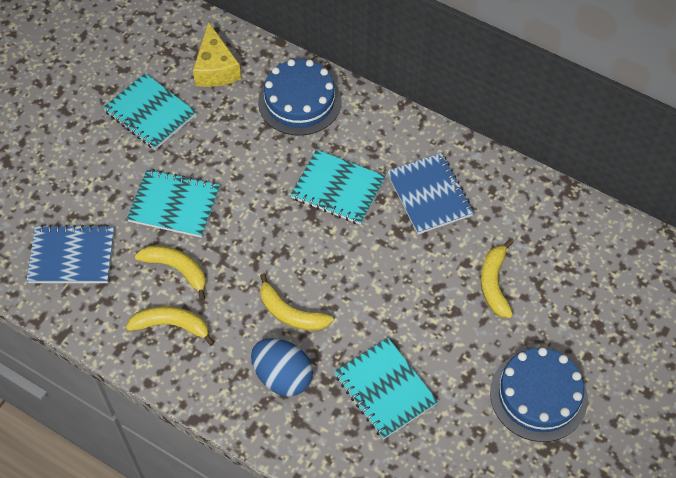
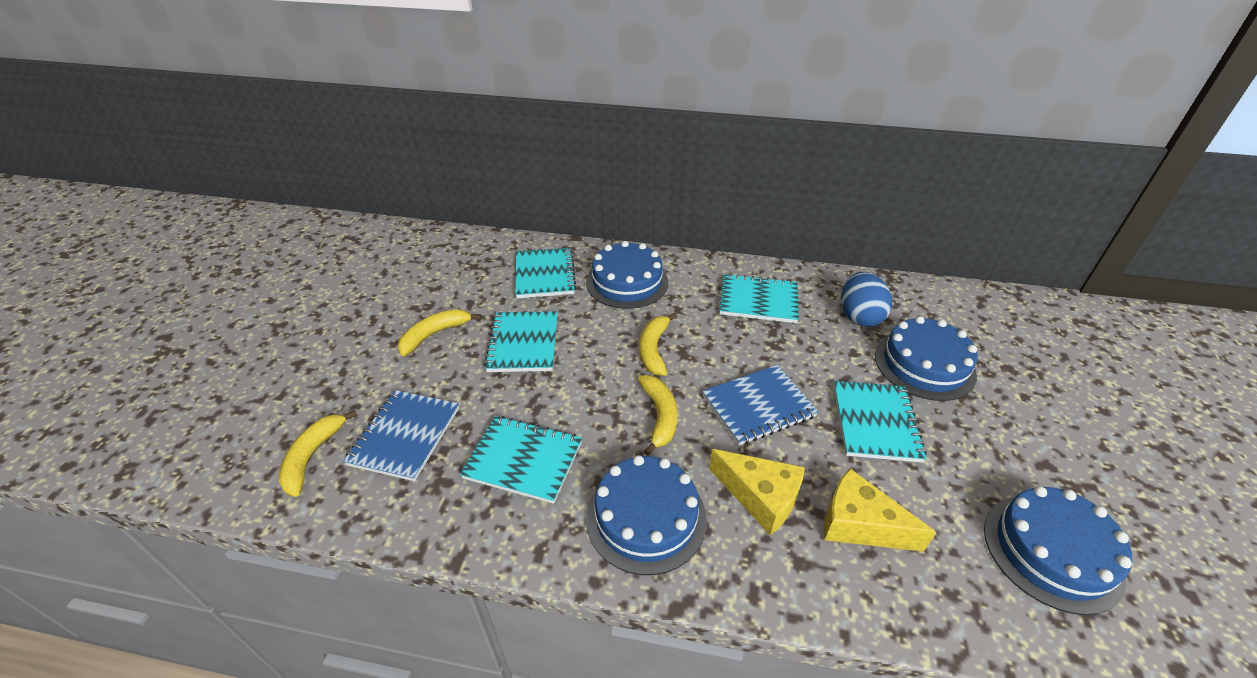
blue cake: 2 -> 4
turquoise notebook: 4 -> 5
yellow cheese: 1 -> 2

